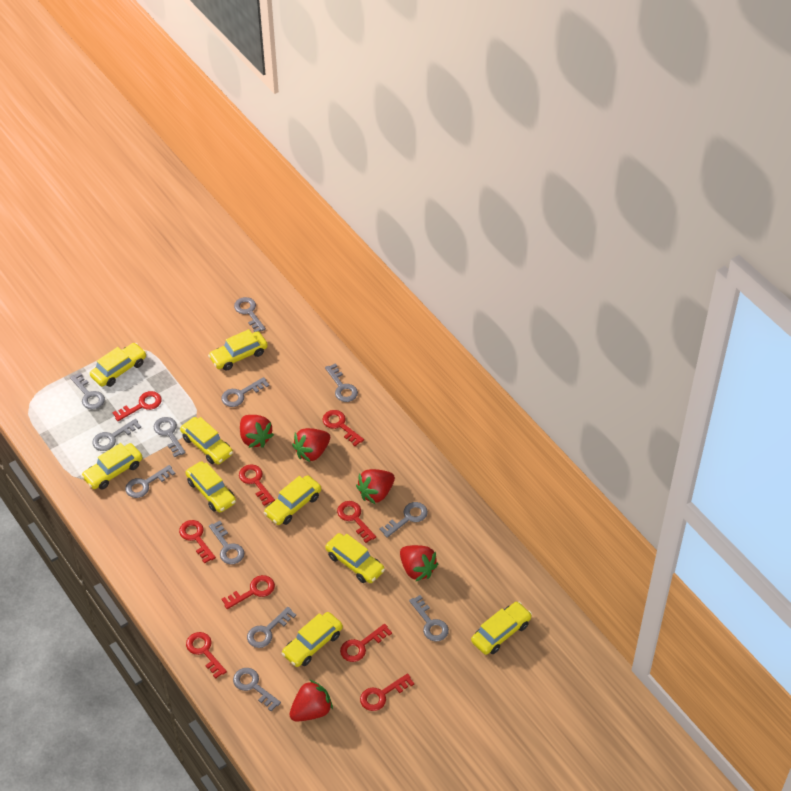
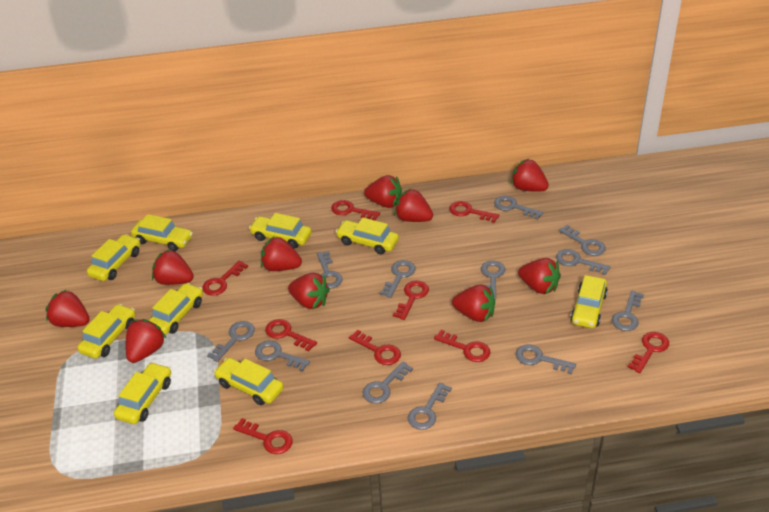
red strawberry: 5 -> 10

